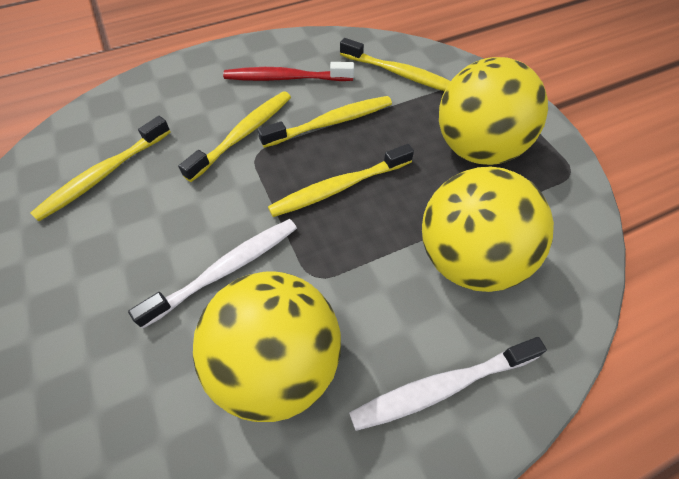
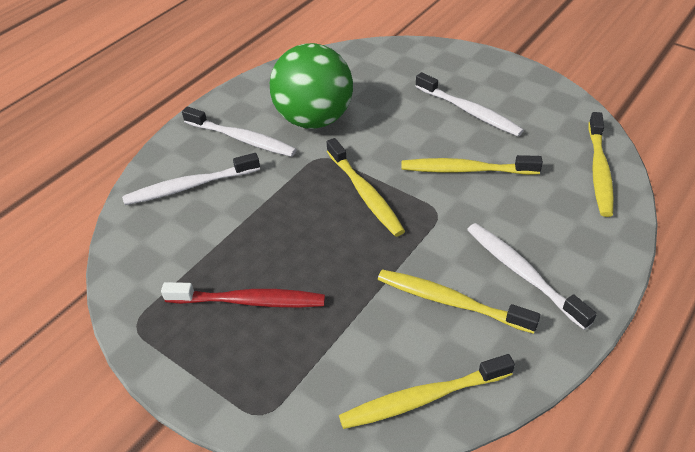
green ball: 0 -> 1
white toothbrush: 2 -> 4
yellow ball: 3 -> 0

